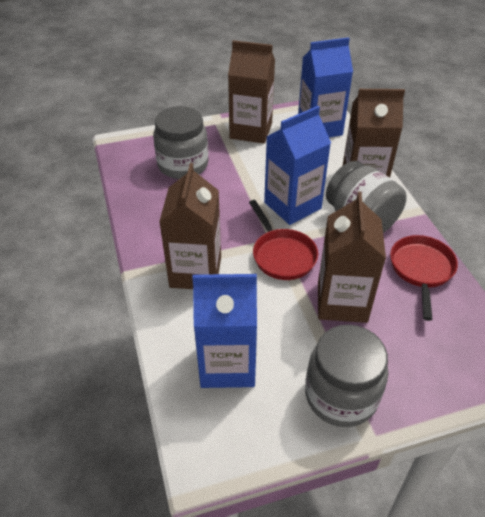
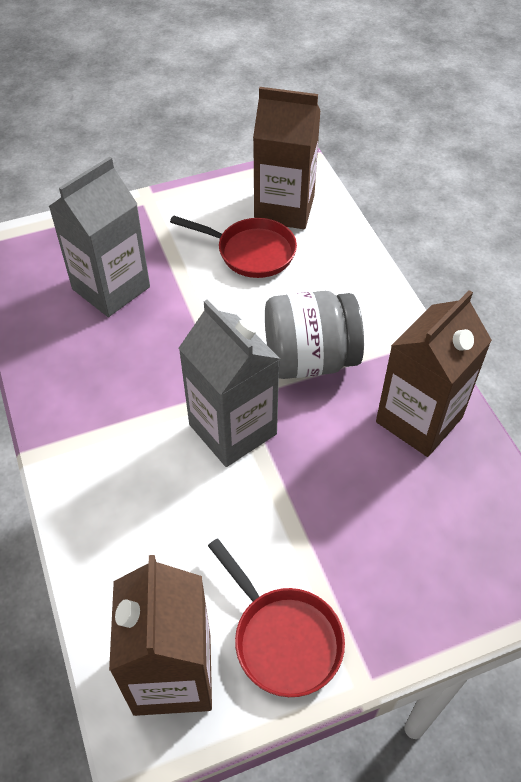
blue carton: 3 -> 0
brown carton: 4 -> 3
grey carton: 0 -> 2
grey jar: 3 -> 1

